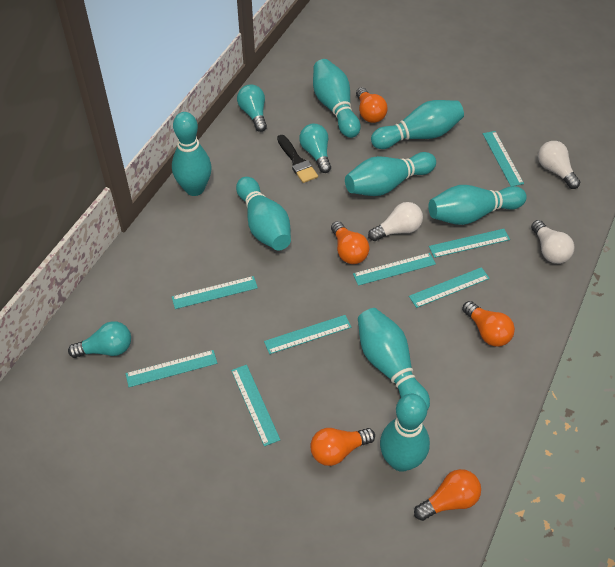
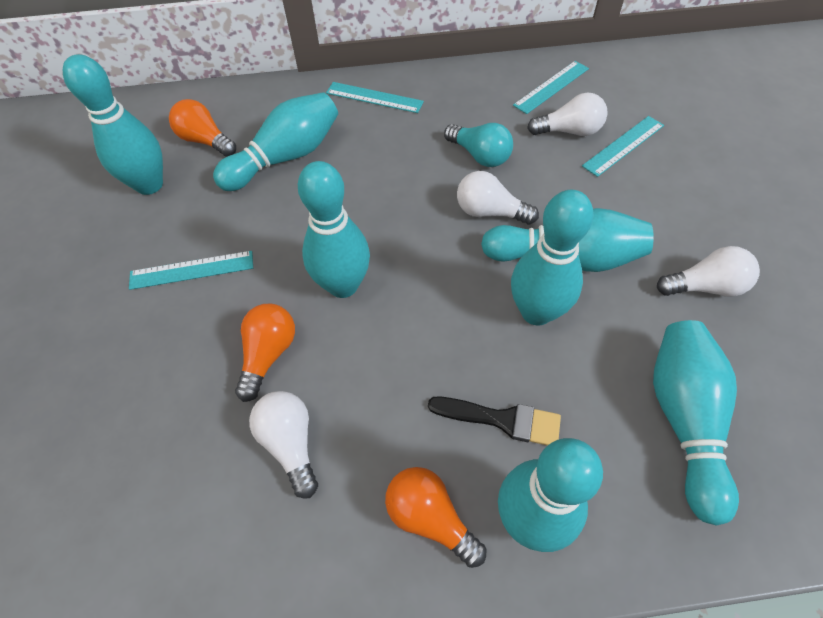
orange light bulb: 5 -> 3
turquoise bowling pin: 8 -> 7
turquoise light bulb: 3 -> 1
turquoise ruler: 8 -> 4
white light bulb: 3 -> 4

